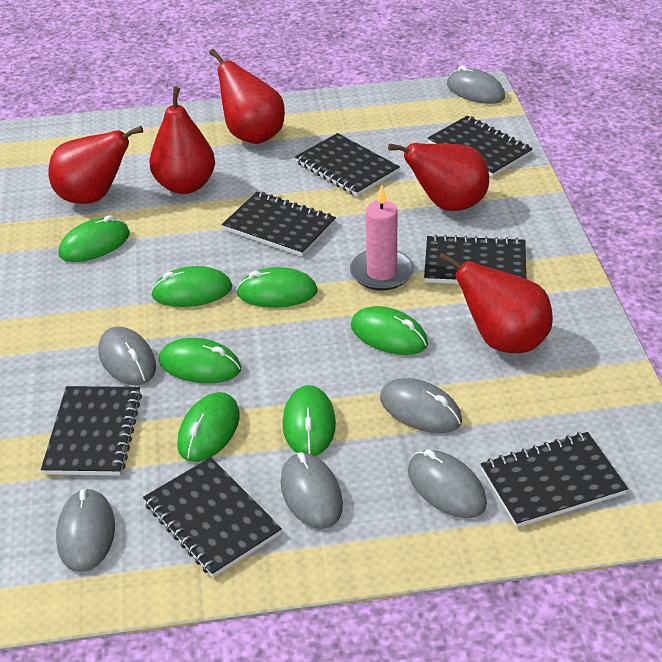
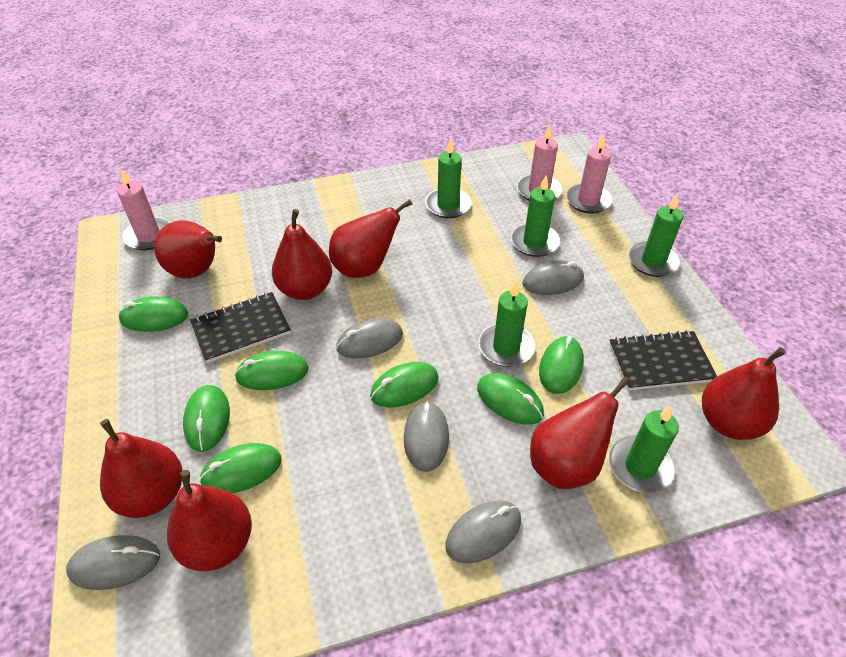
black notebook: 7 -> 2
green candle: 0 -> 5
grey mouse: 6 -> 5
pink candle: 1 -> 3
red pear: 5 -> 7

